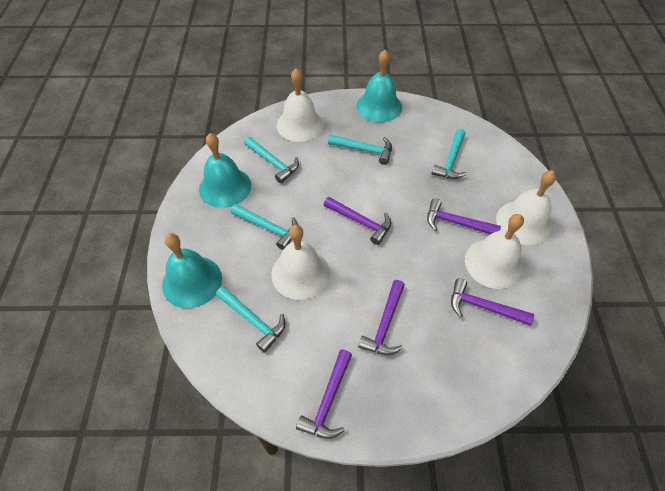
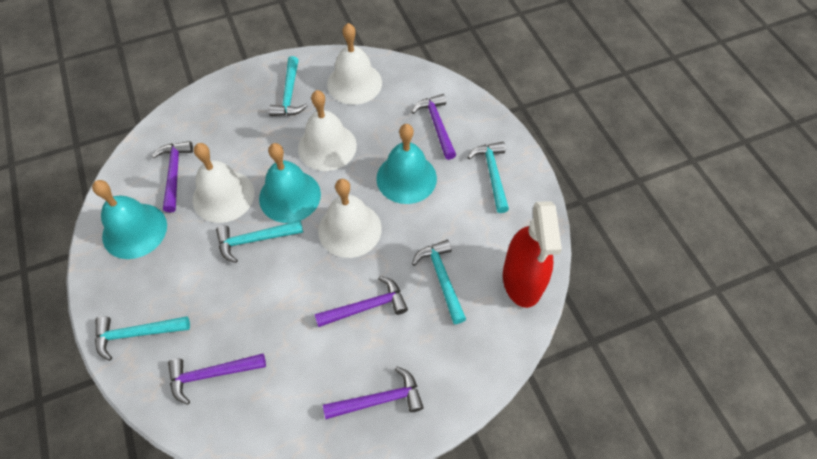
red spray bottle: 0 -> 1

